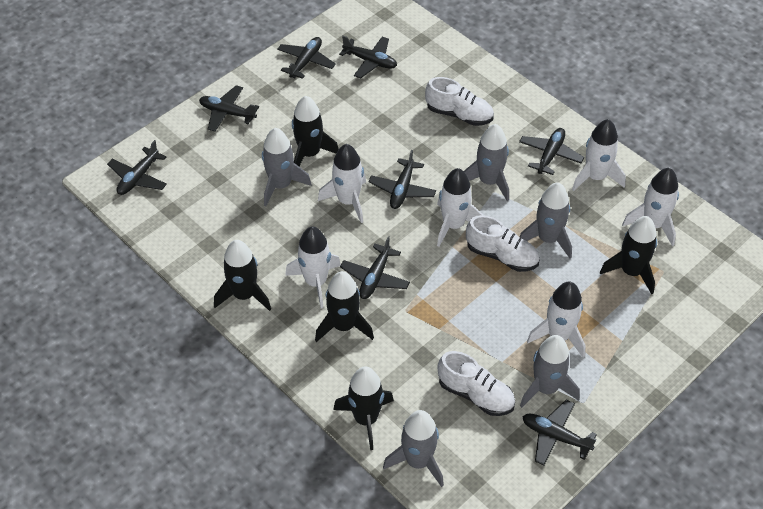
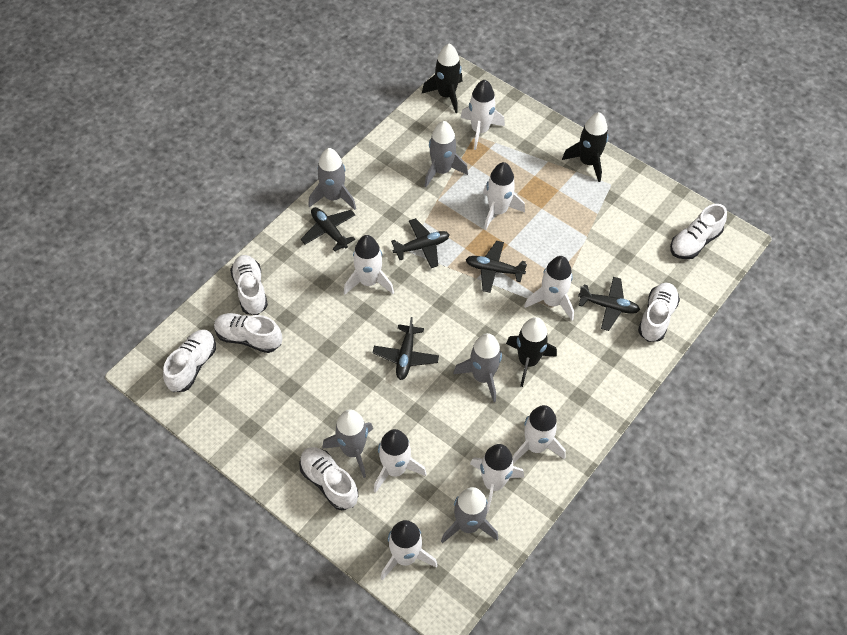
black plane: 8 -> 5
black rocket: 5 -> 3
white rocket: 6 -> 8
white shoe: 3 -> 6

